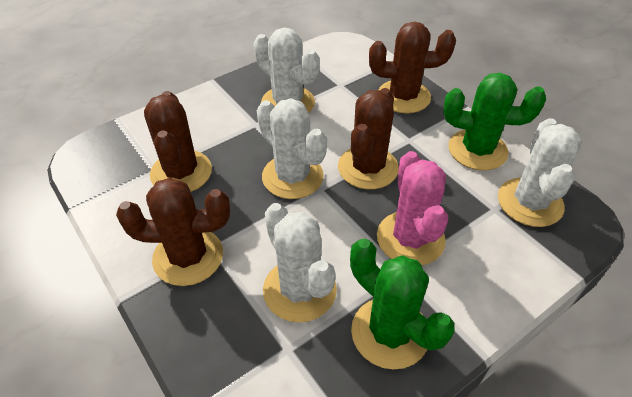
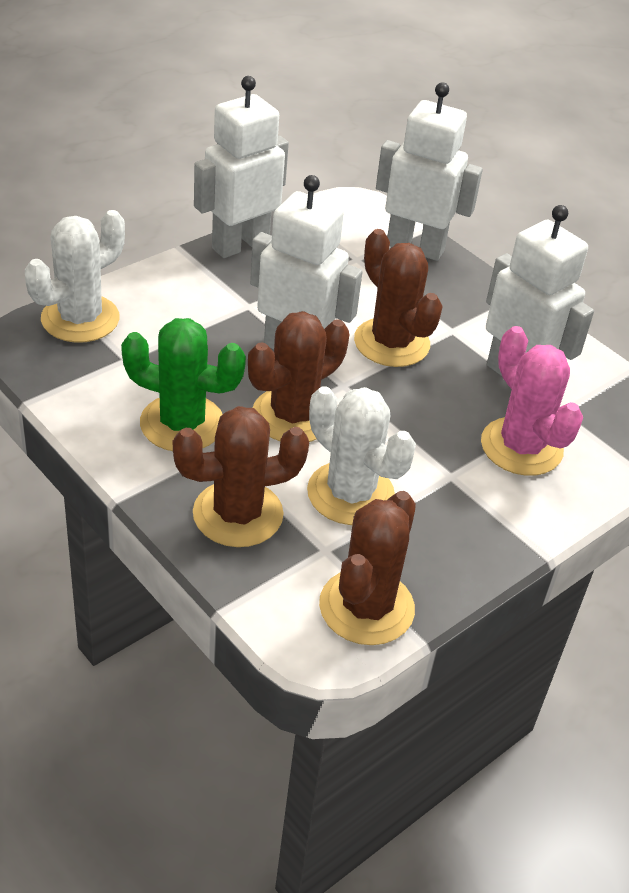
green cactus: 2 -> 1
white cactus: 4 -> 2
white robot: 0 -> 4

